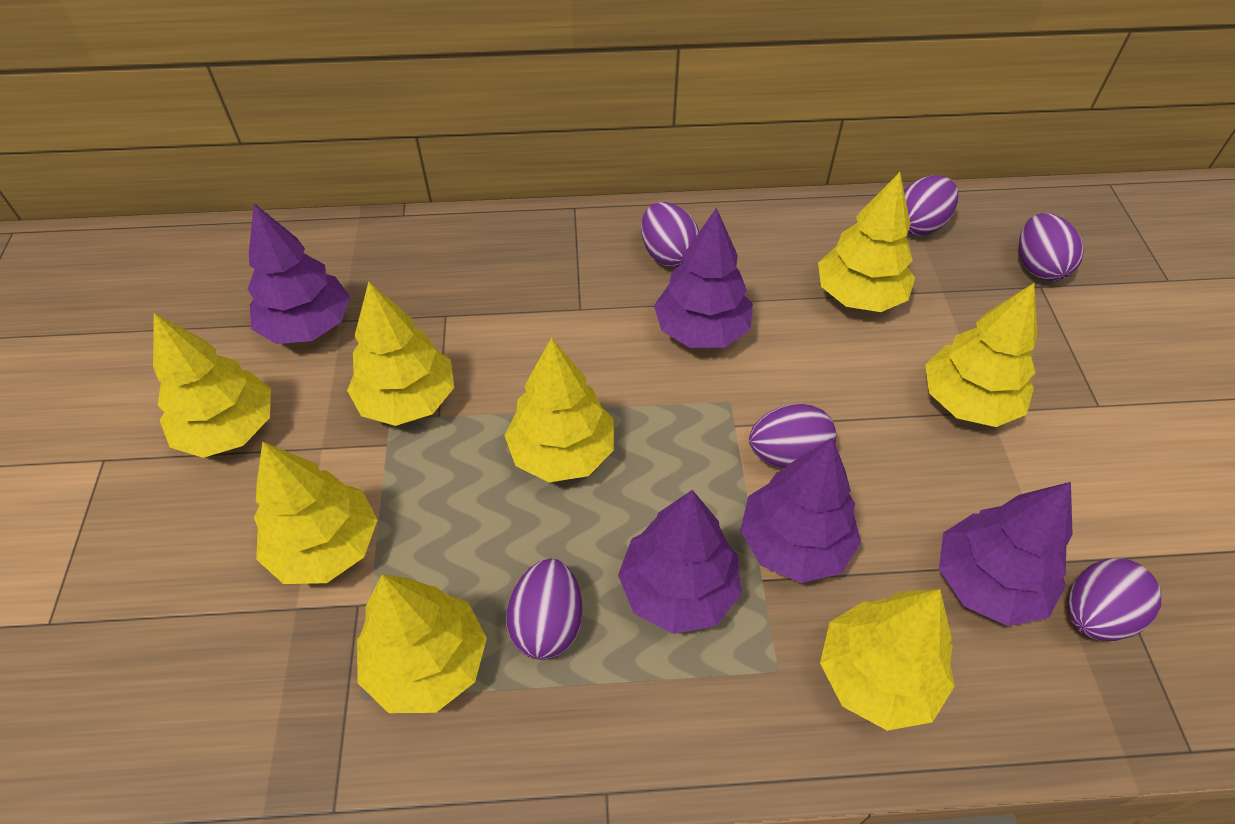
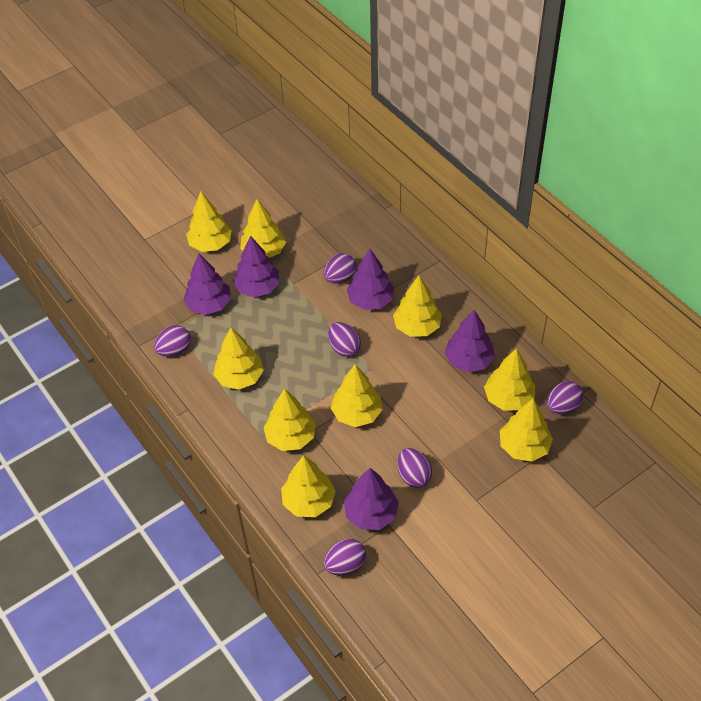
yellow tree: 8 -> 9

